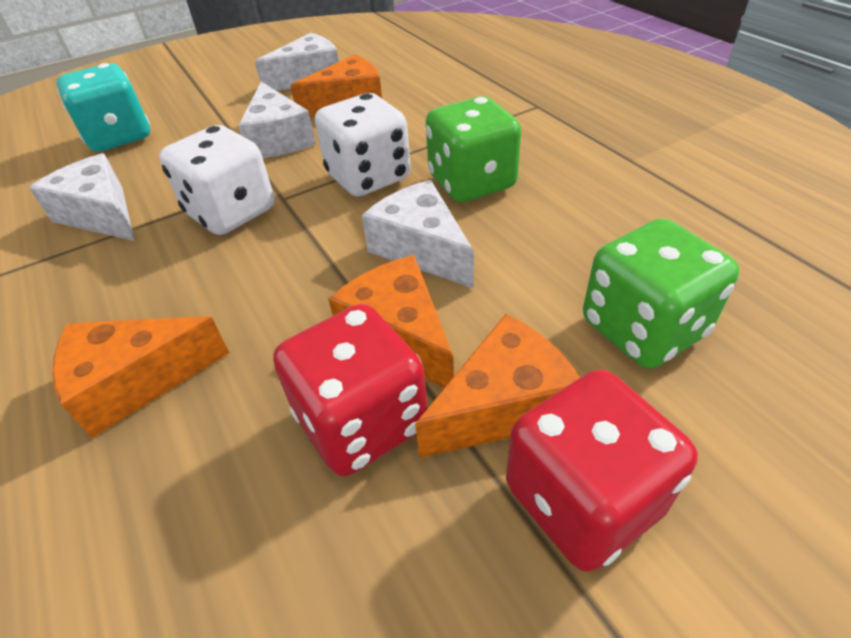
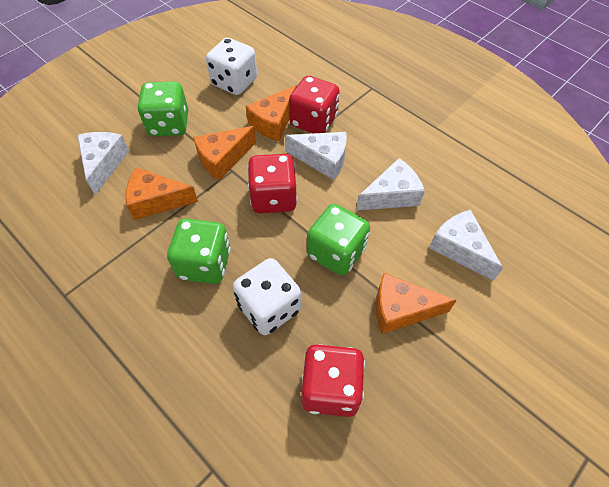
green dice: 2 -> 3
red dice: 2 -> 3
turquoise dice: 1 -> 0

